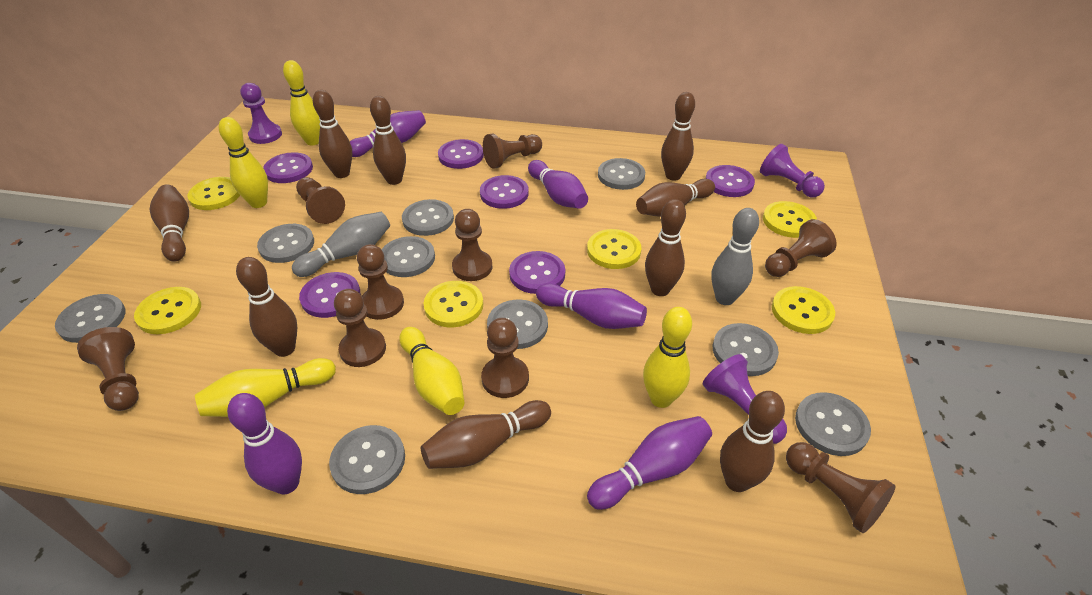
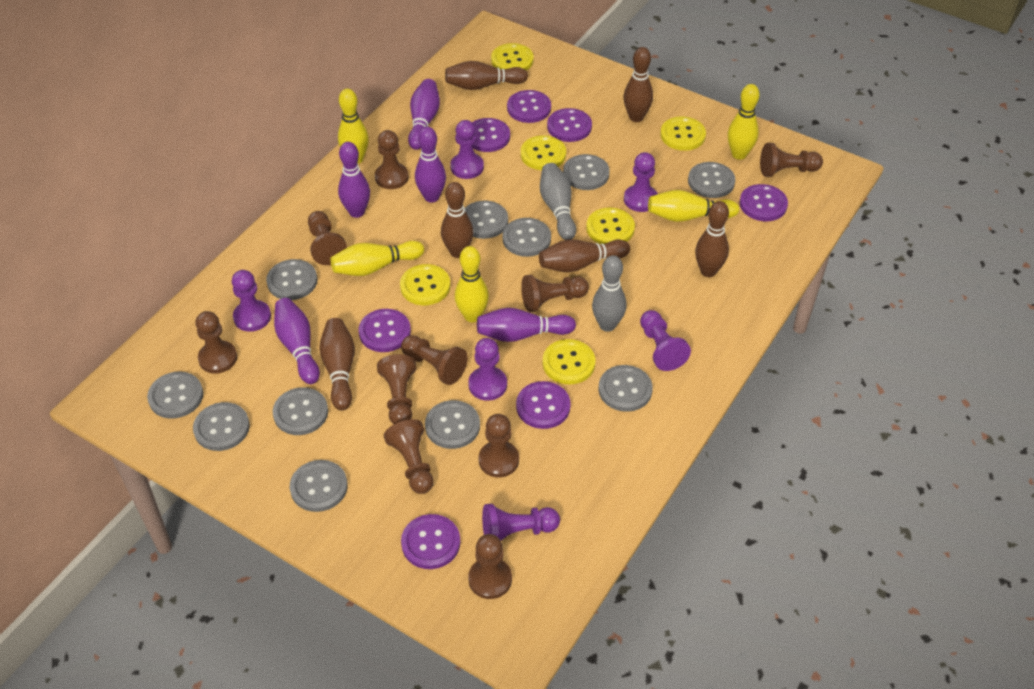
brown bowling pin: 9 -> 6
brown pawn: 9 -> 10
grey button: 9 -> 11
purple button: 6 -> 7
purple pawn: 3 -> 6

